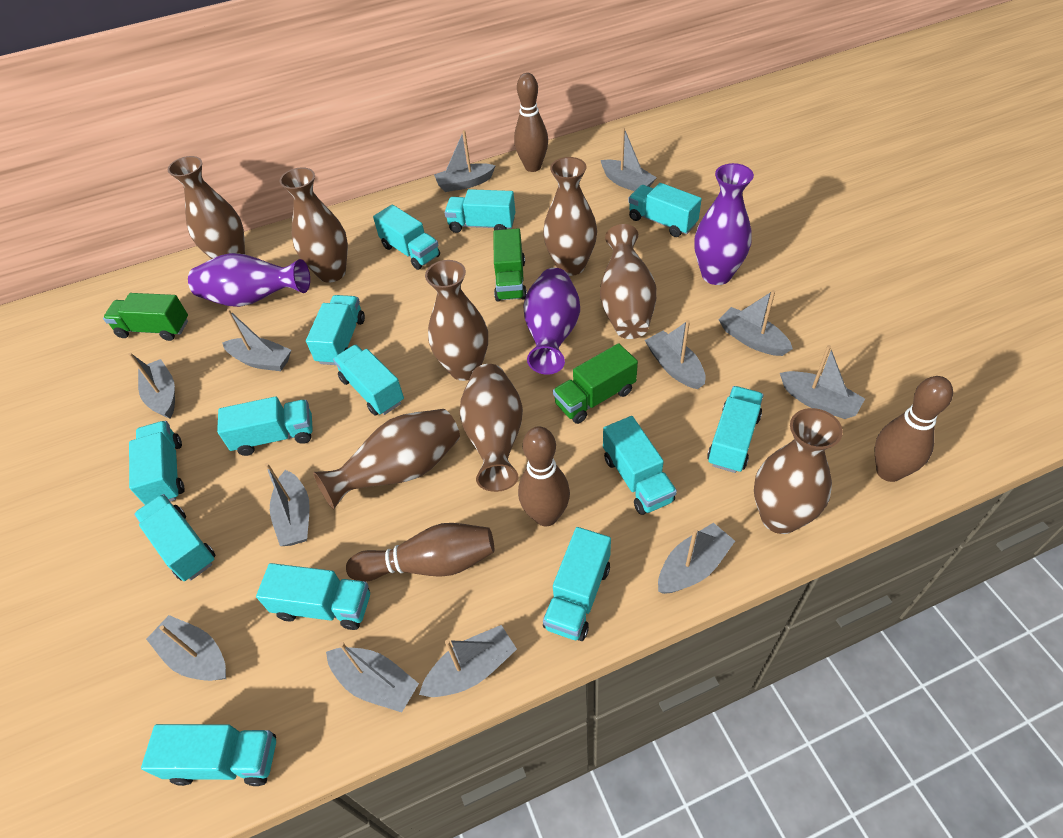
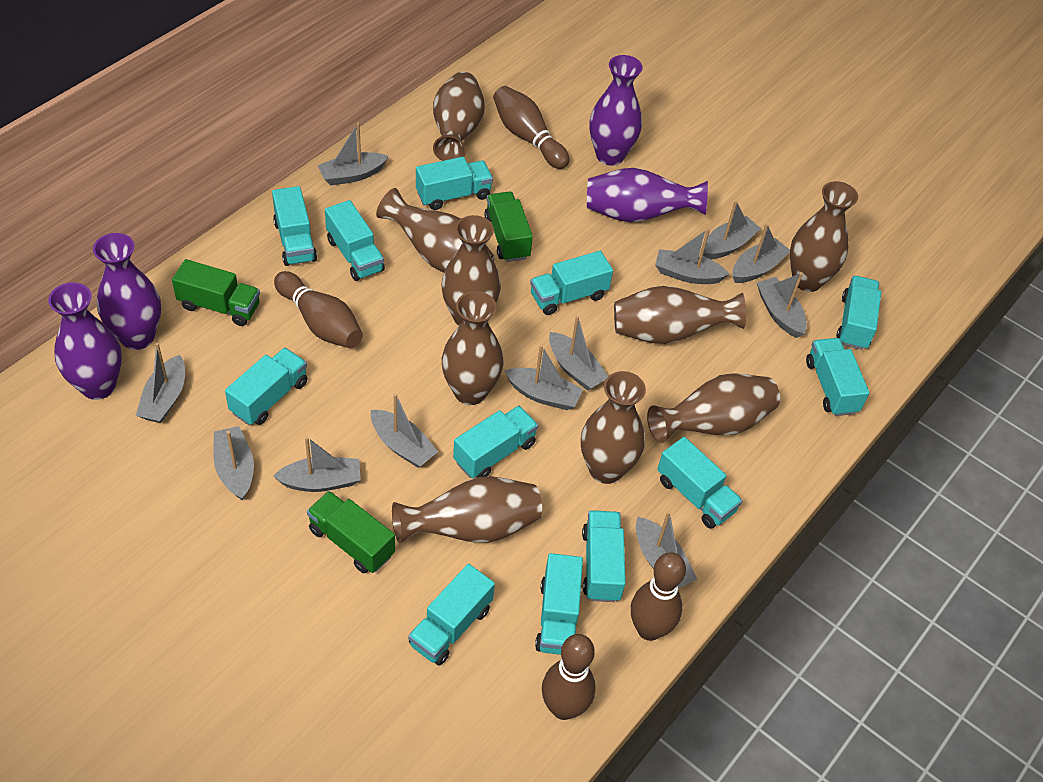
brown vase: 8 -> 9
purple vase: 3 -> 4
turquoise truck: 13 -> 12

